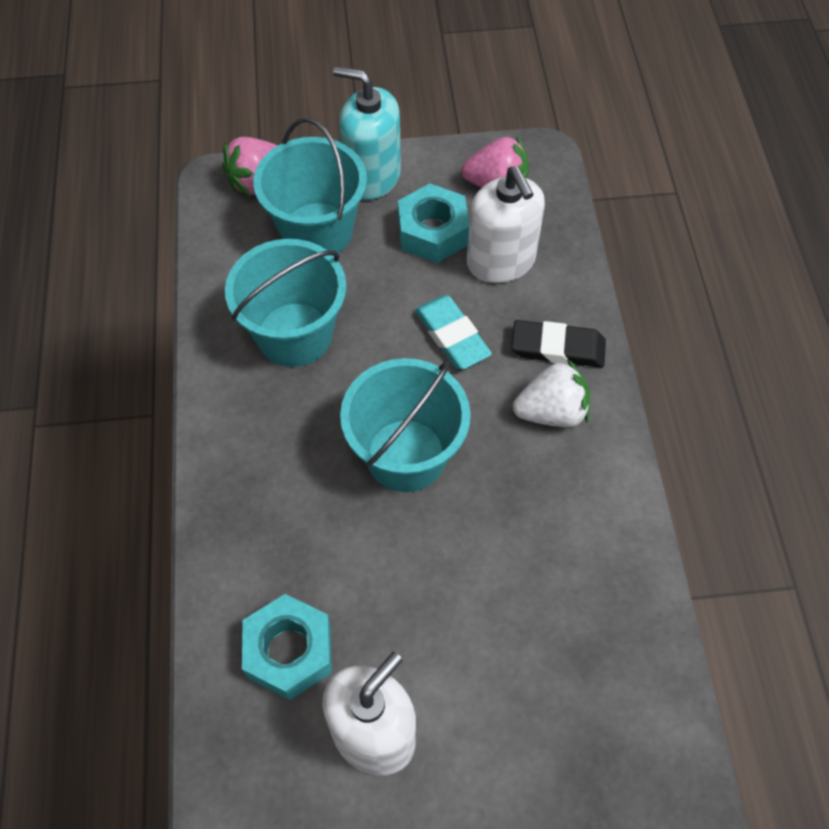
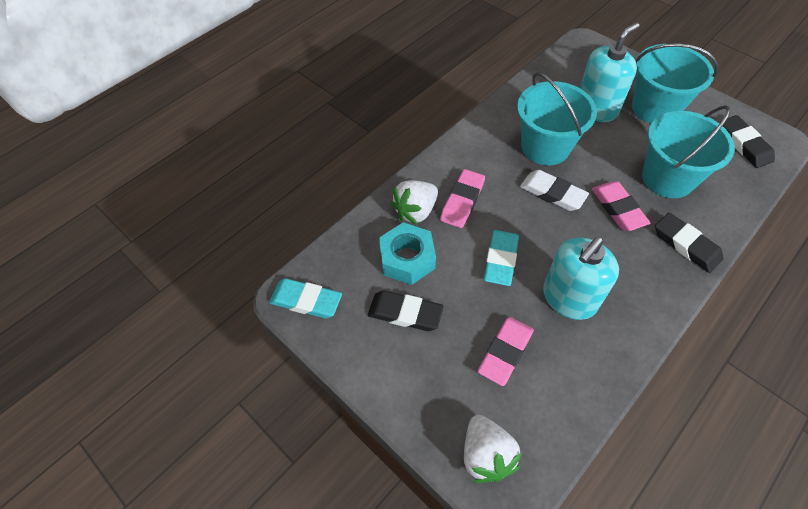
black eraser: 1 -> 3
pink eraser: 0 -> 3
pink strawberry: 2 -> 0
turquoise eraser: 1 -> 2
turquoise nut: 2 -> 1
turquoise soap dispenser: 1 -> 2
white eraser: 0 -> 1
white soap dispenser: 2 -> 0
white strawberry: 1 -> 2

